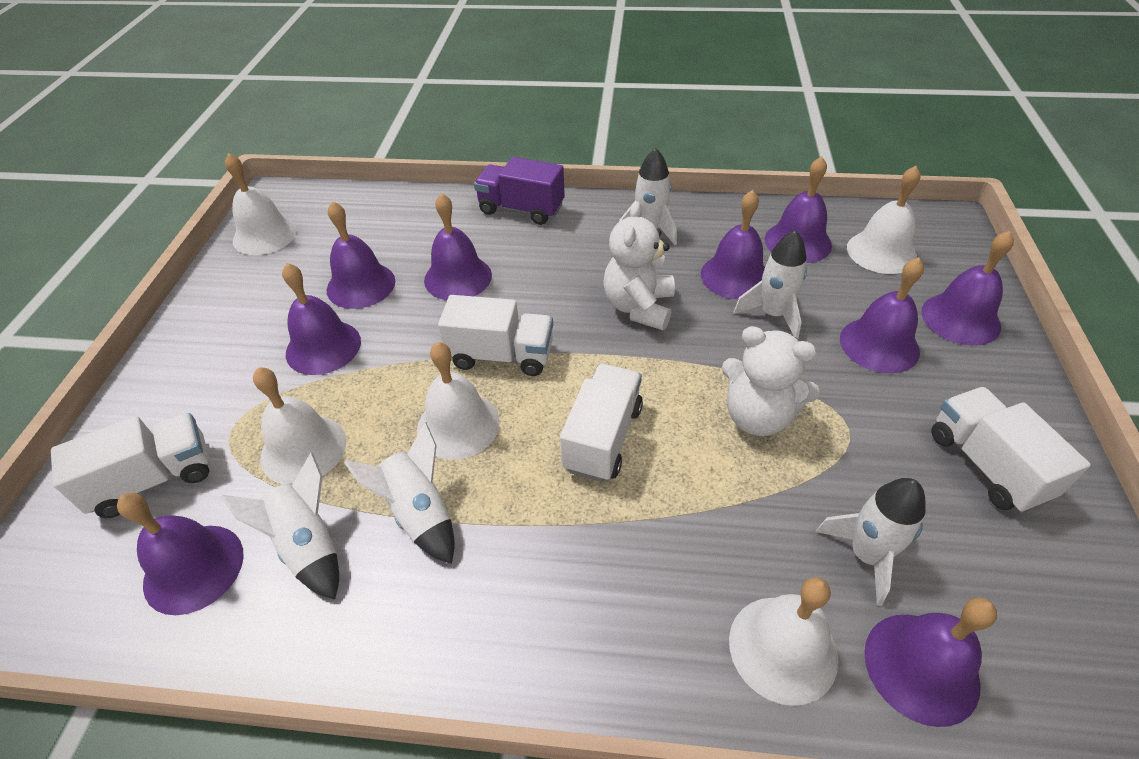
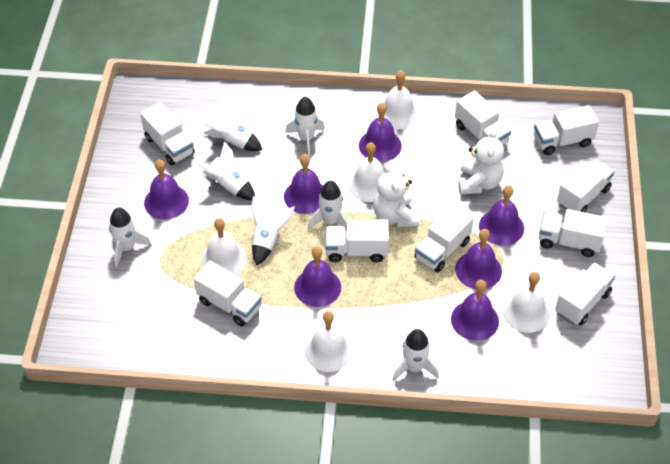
purple bell: 9 -> 7
purple truck: 1 -> 0
white rocket: 5 -> 7
white truck: 4 -> 9

